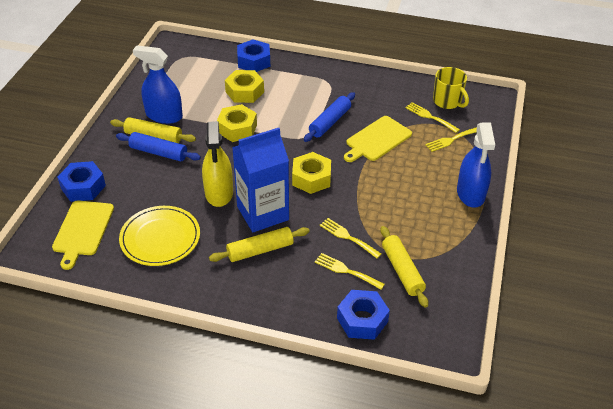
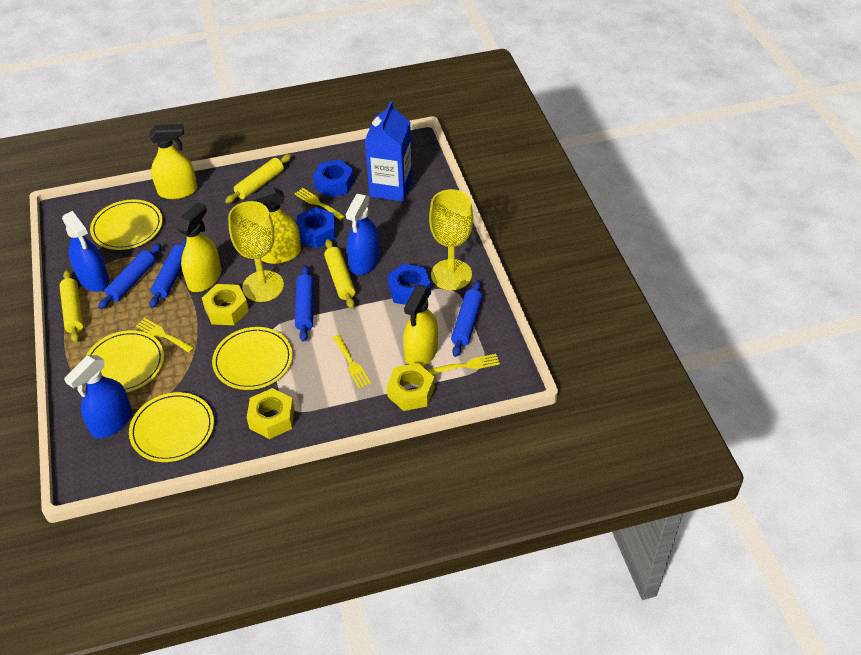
blue rolling pin: 2 -> 4
blue spray bottle: 2 -> 3
yellow cutting board: 2 -> 0
yellow goblet: 0 -> 2
yellow mug: 1 -> 0
yellow plate: 1 -> 4
yellow spray bottle: 1 -> 4

